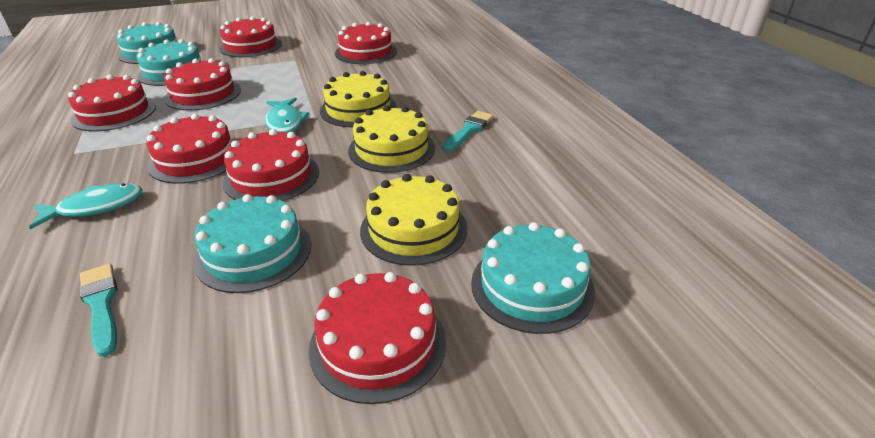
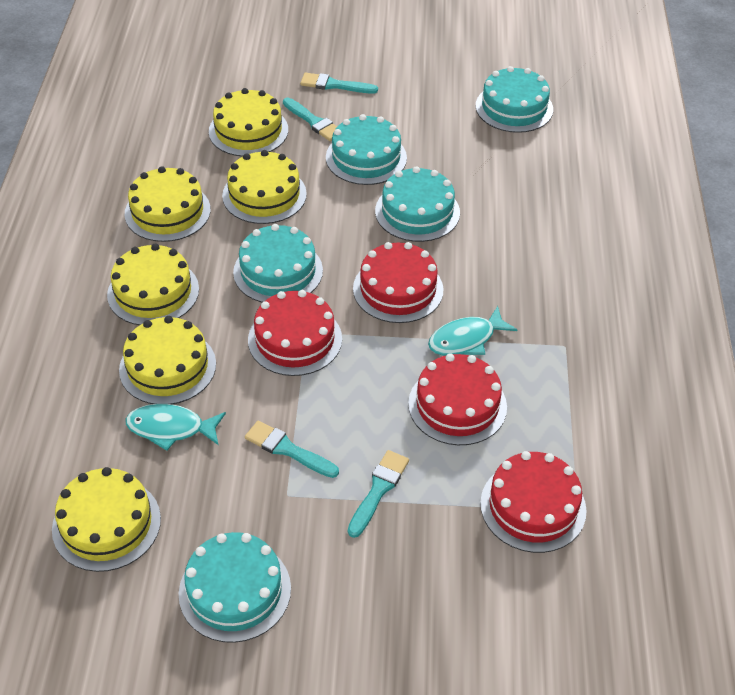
red cake: 7 -> 4
turquoise brush: 2 -> 4
turquoise cake: 4 -> 5
yellow cake: 3 -> 6

